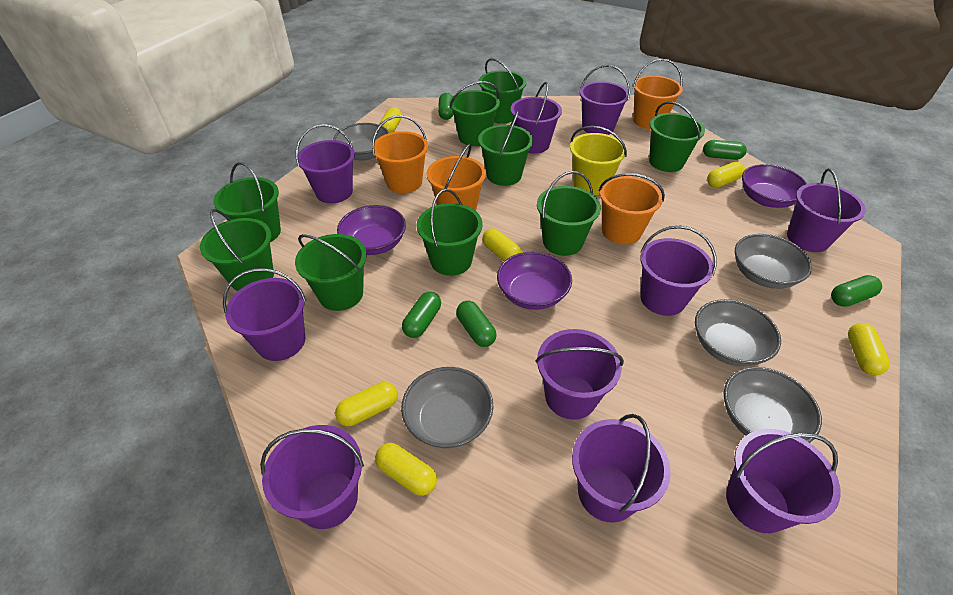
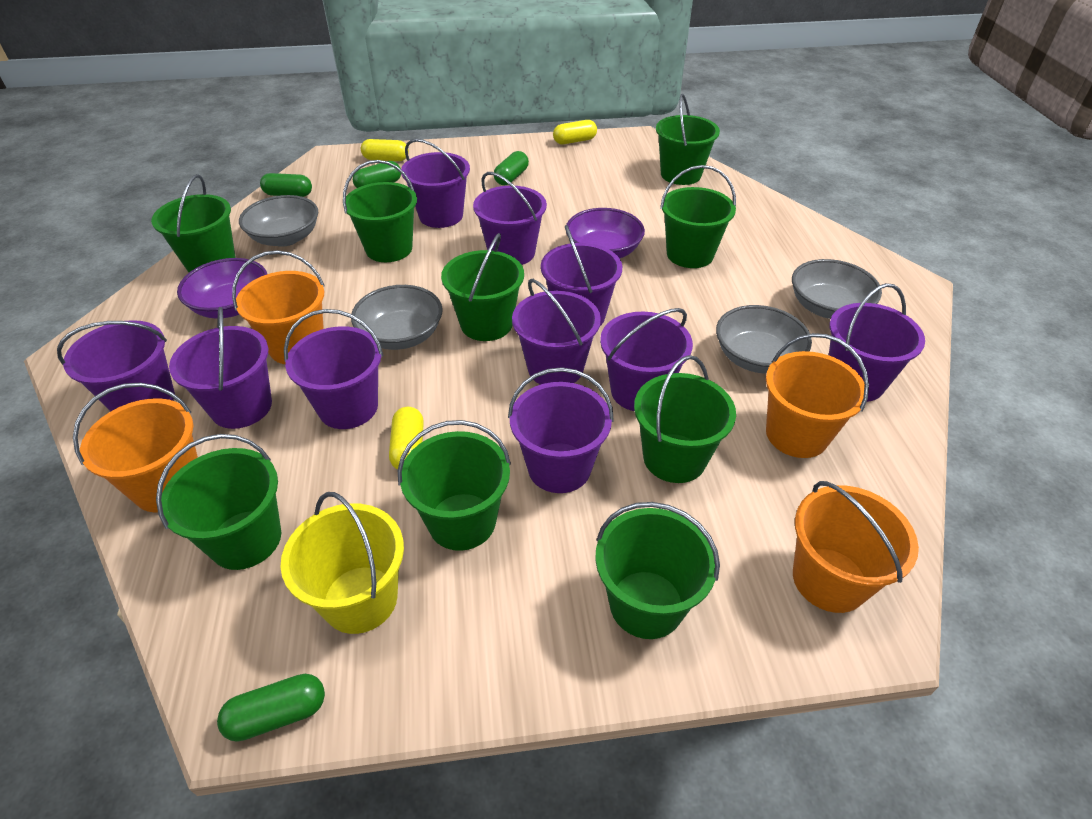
green capsule: 5 -> 4
grey bowl: 5 -> 4
purple bowl: 3 -> 2
yellow capsule: 6 -> 3

